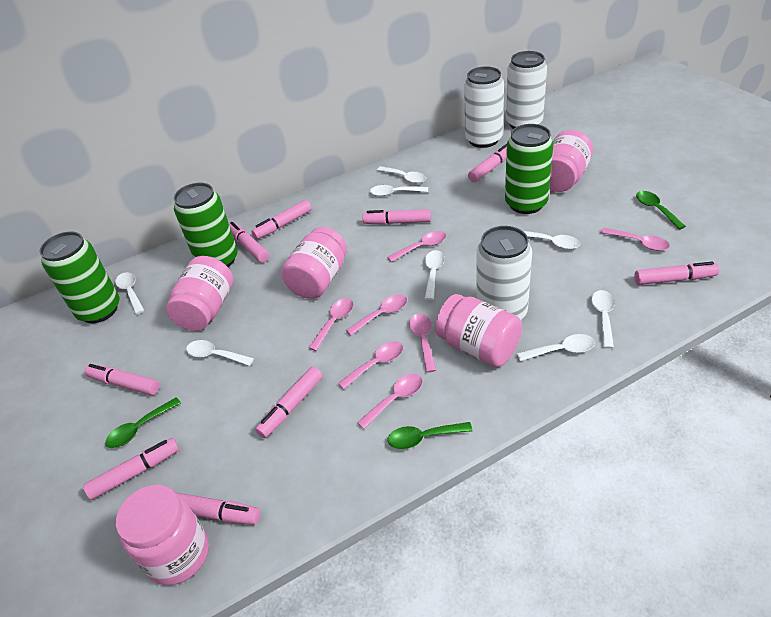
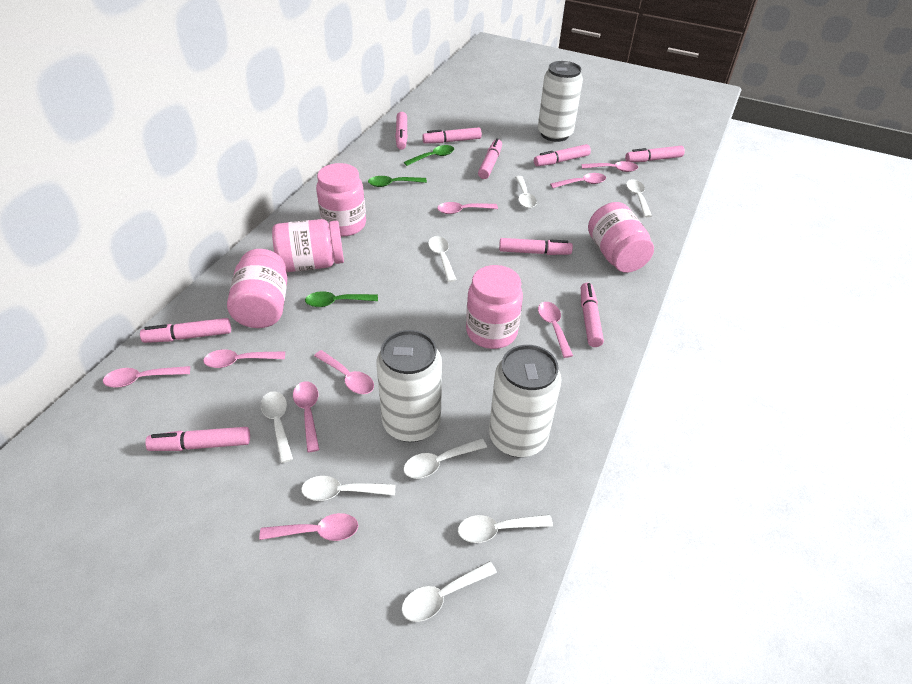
green can: 3 -> 0
pink spoon: 7 -> 9

